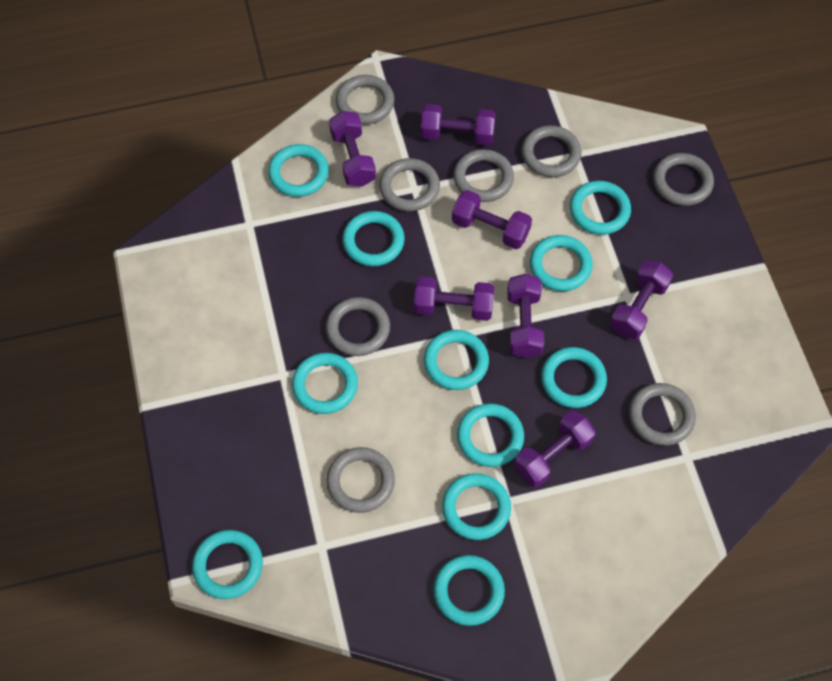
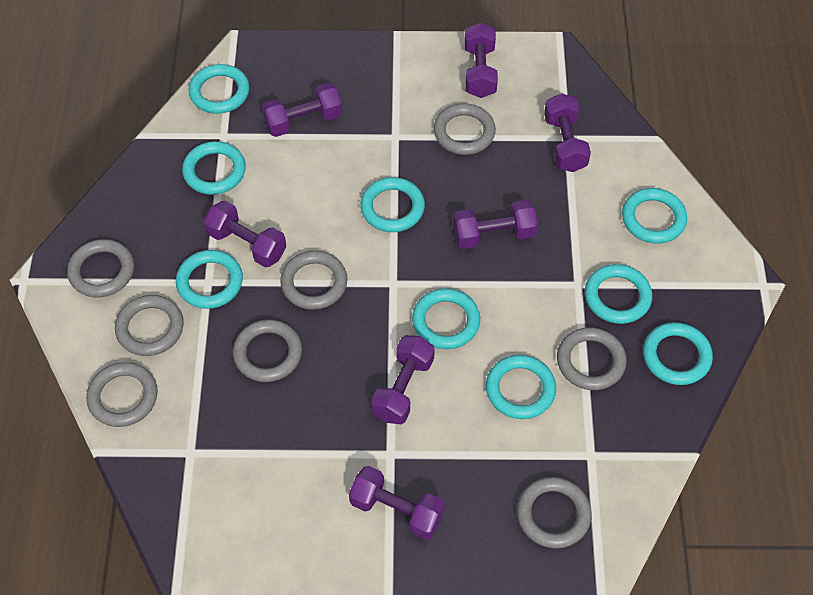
turquoise ring: 11 -> 9

